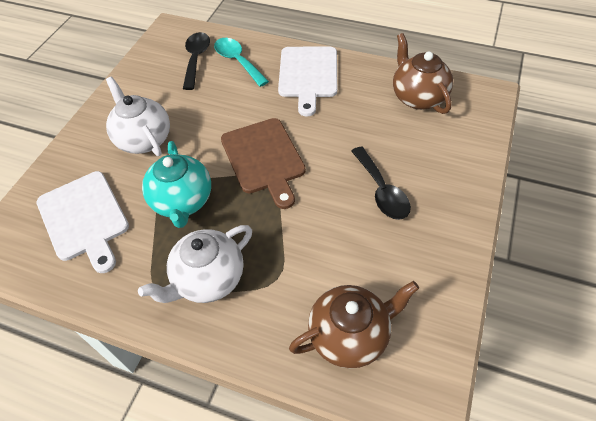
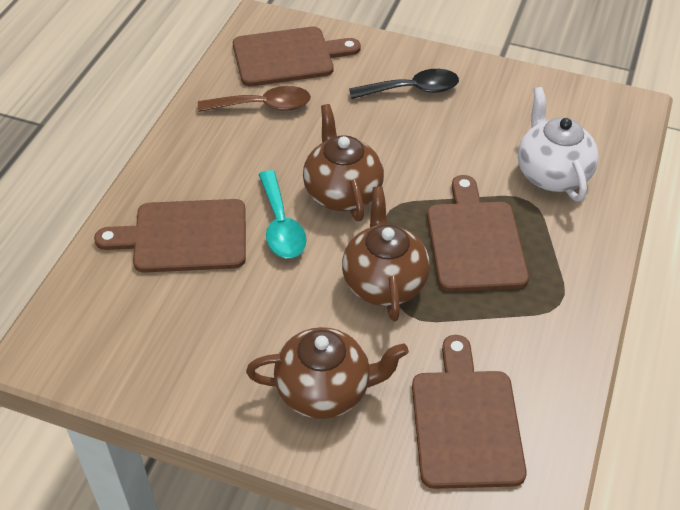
black spoon: 2 -> 1
brown cutting board: 1 -> 4
brown spoon: 0 -> 1
brown teapot: 2 -> 3
turquoise teapot: 1 -> 0
white cutting board: 2 -> 0
white teapot: 2 -> 1

